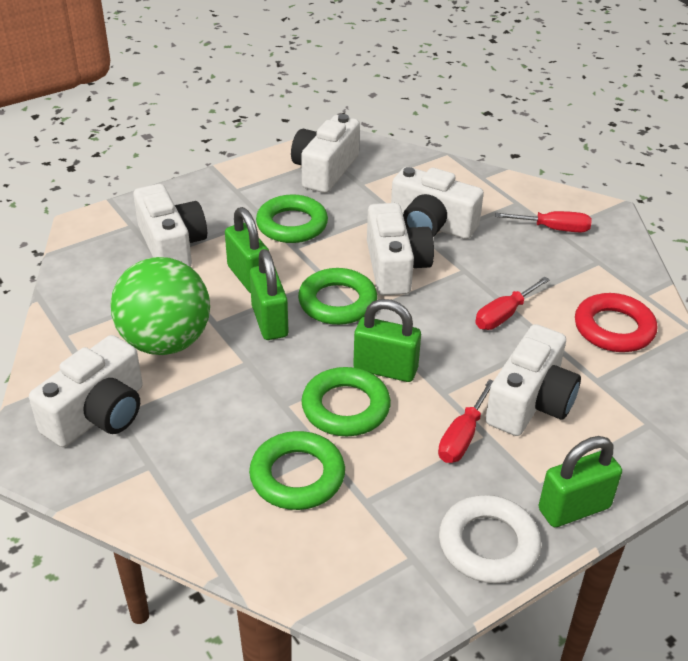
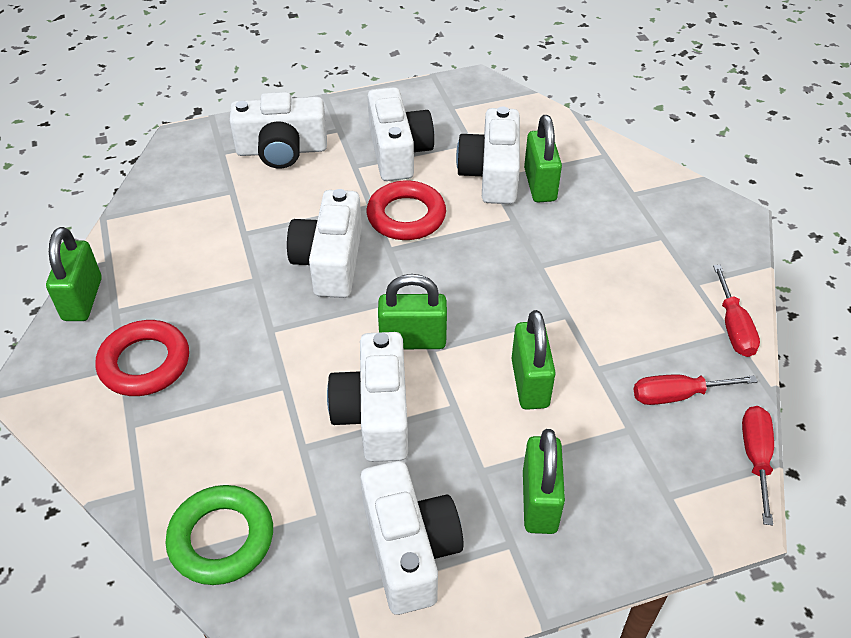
green ball: 1 -> 0
green padlock: 4 -> 5
green ring: 4 -> 1
red ring: 1 -> 2
white ring: 1 -> 0

